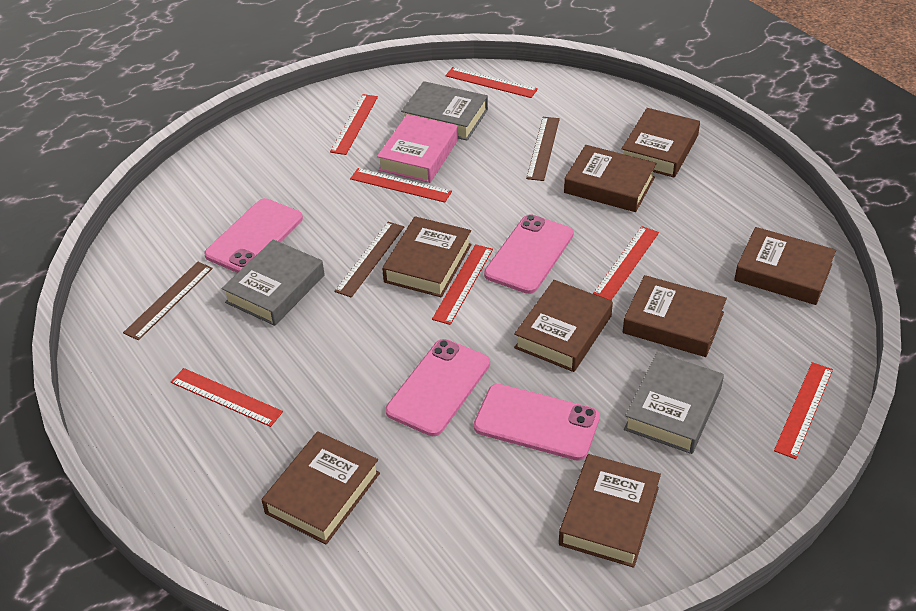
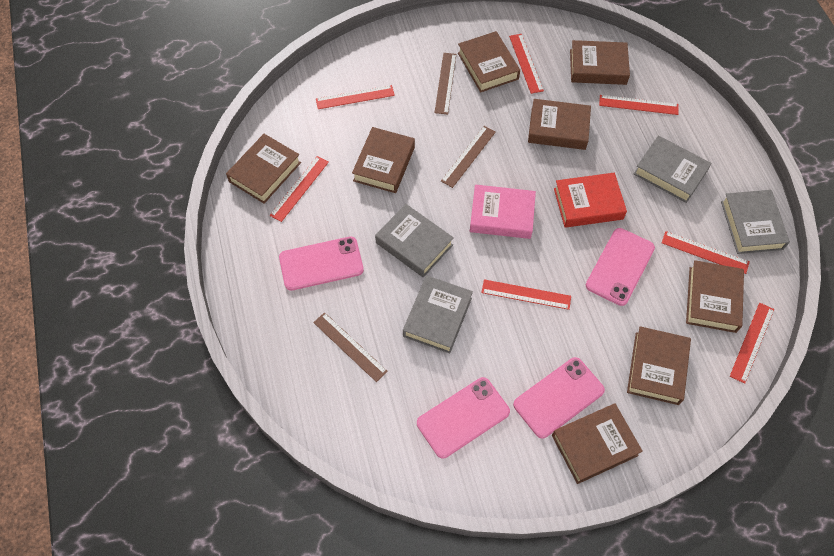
grey book: 3 -> 4
red book: 0 -> 1

